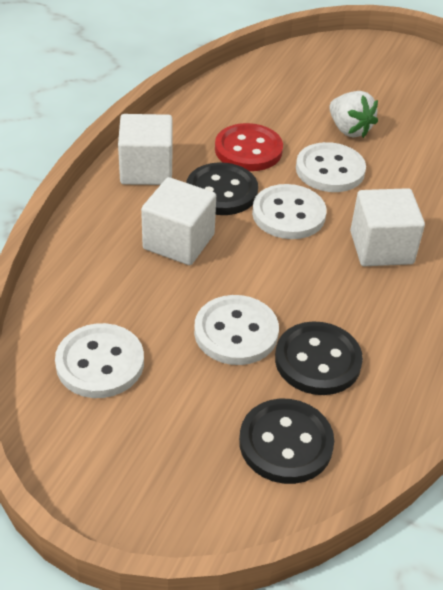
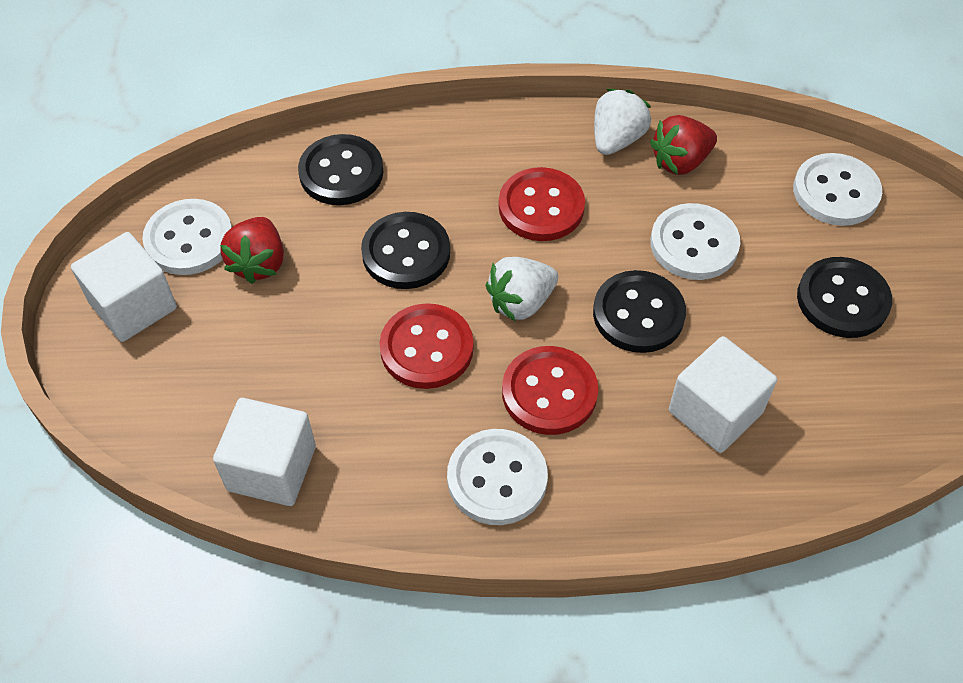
black button: 3 -> 4
red button: 1 -> 3
red strawberry: 0 -> 2
white strawberry: 1 -> 2

